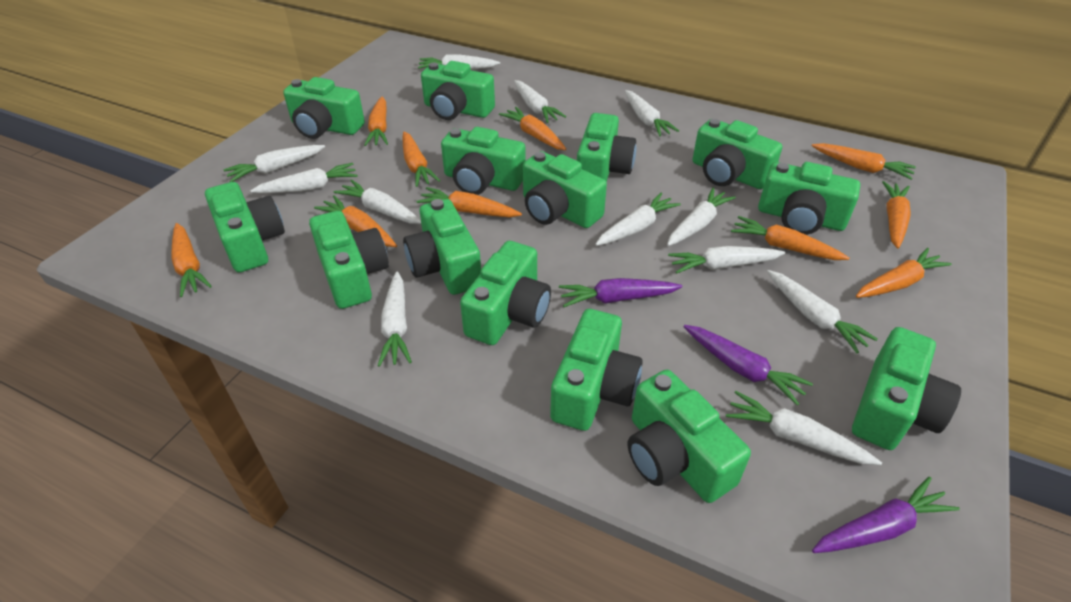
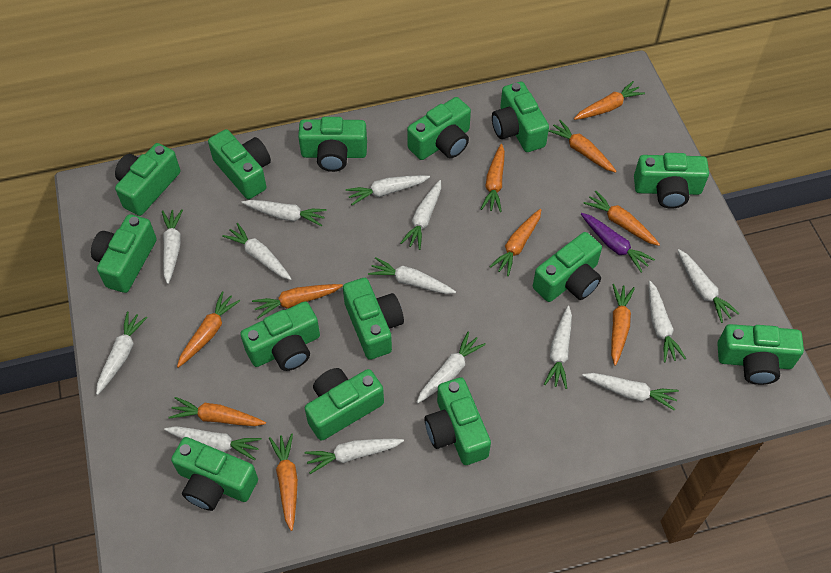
purple carrot: 3 -> 1
white carrot: 12 -> 14

